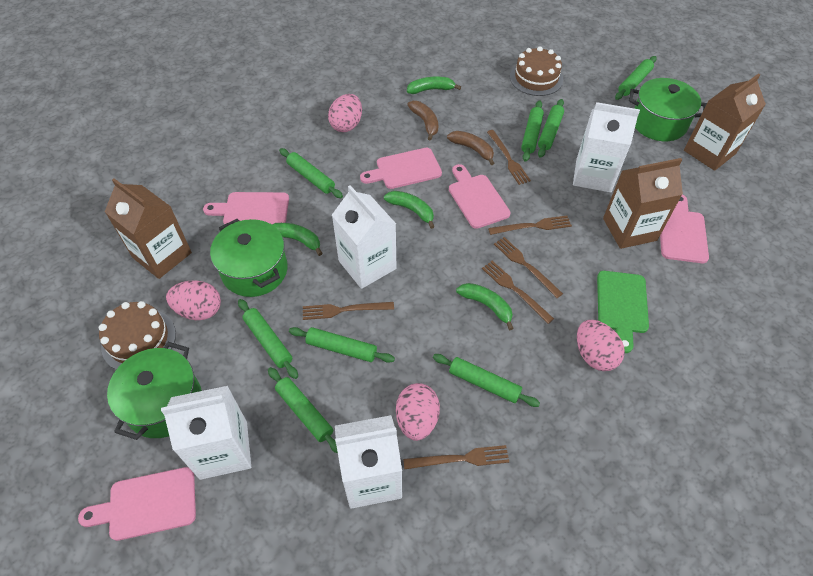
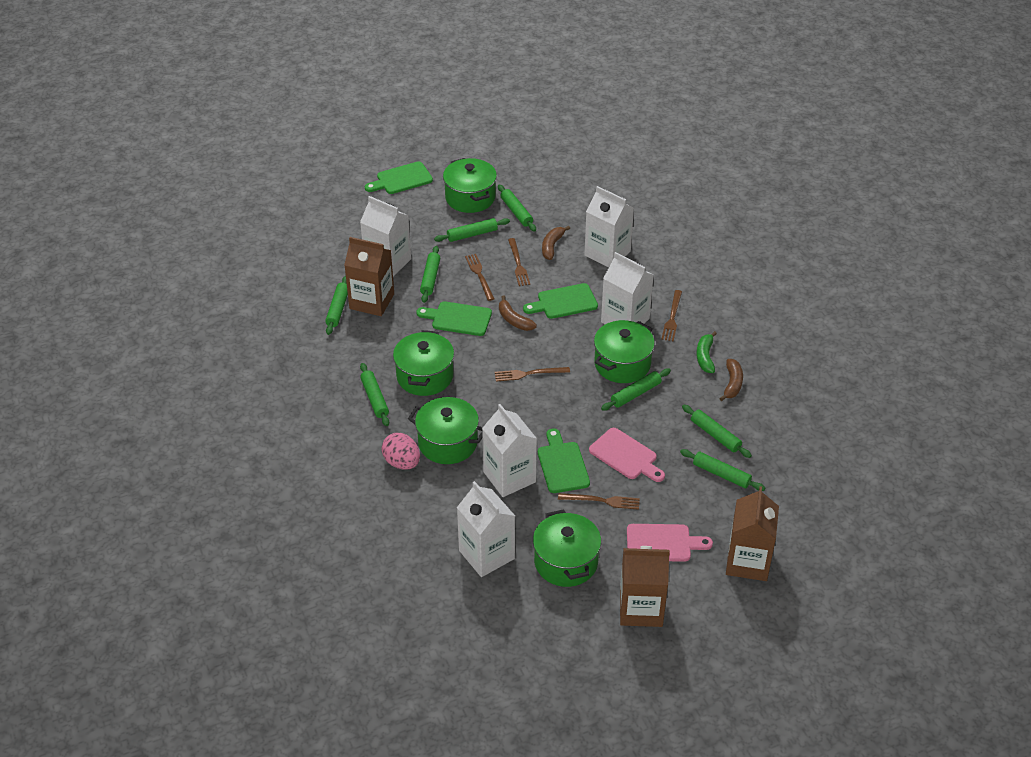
brown banana: 2 -> 3
brown cake: 2 -> 0
brown fork: 6 -> 5
green banana: 4 -> 1
green cutting board: 1 -> 4
green pot: 3 -> 5
pink cutting board: 5 -> 2
pink egg: 4 -> 1
white carton: 4 -> 5

